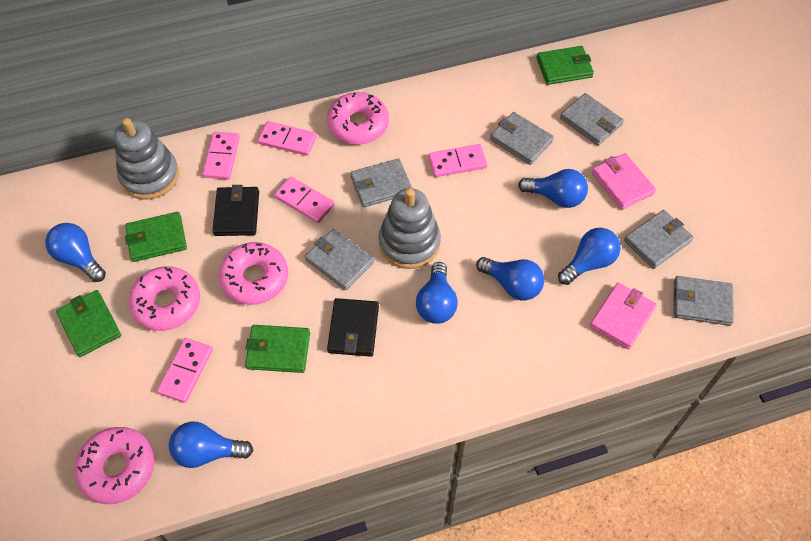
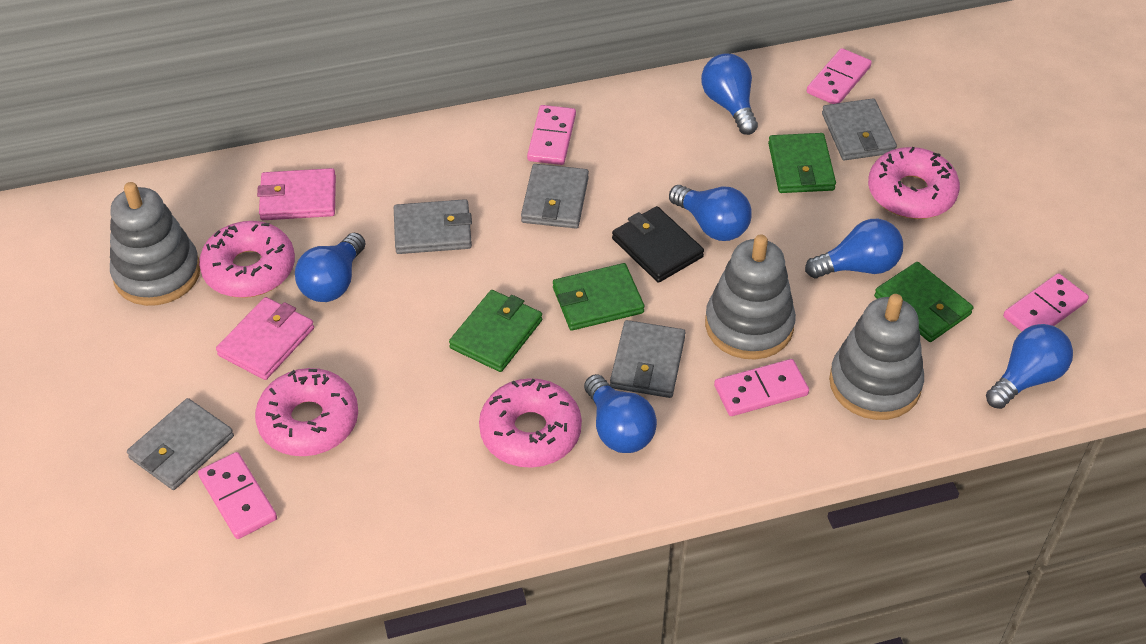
black wallet: 2 -> 1
grey stacking toy: 2 -> 3
grey wallet: 6 -> 5

